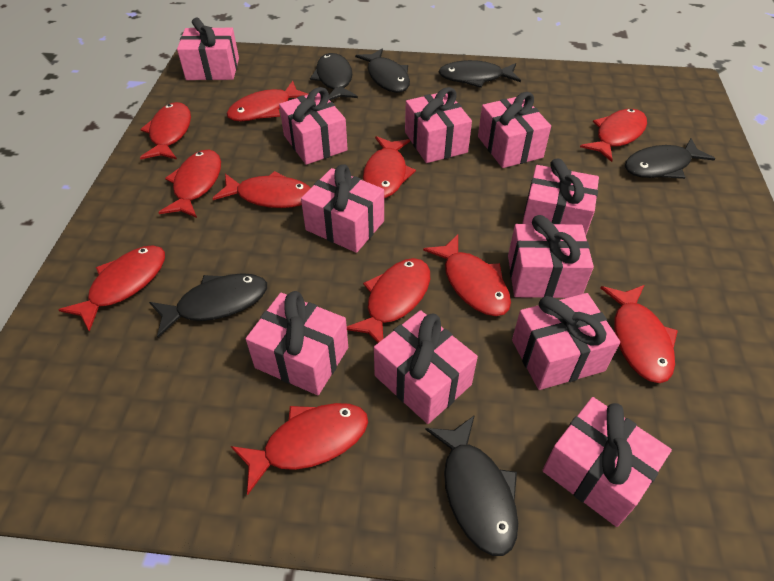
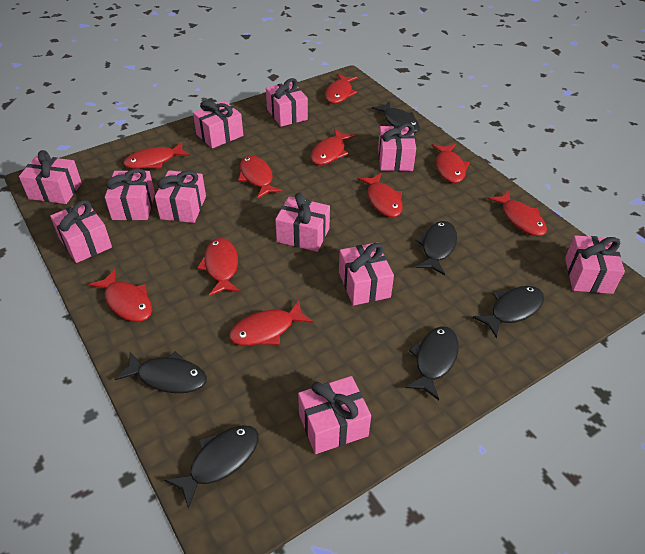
red fish: 11 -> 10

